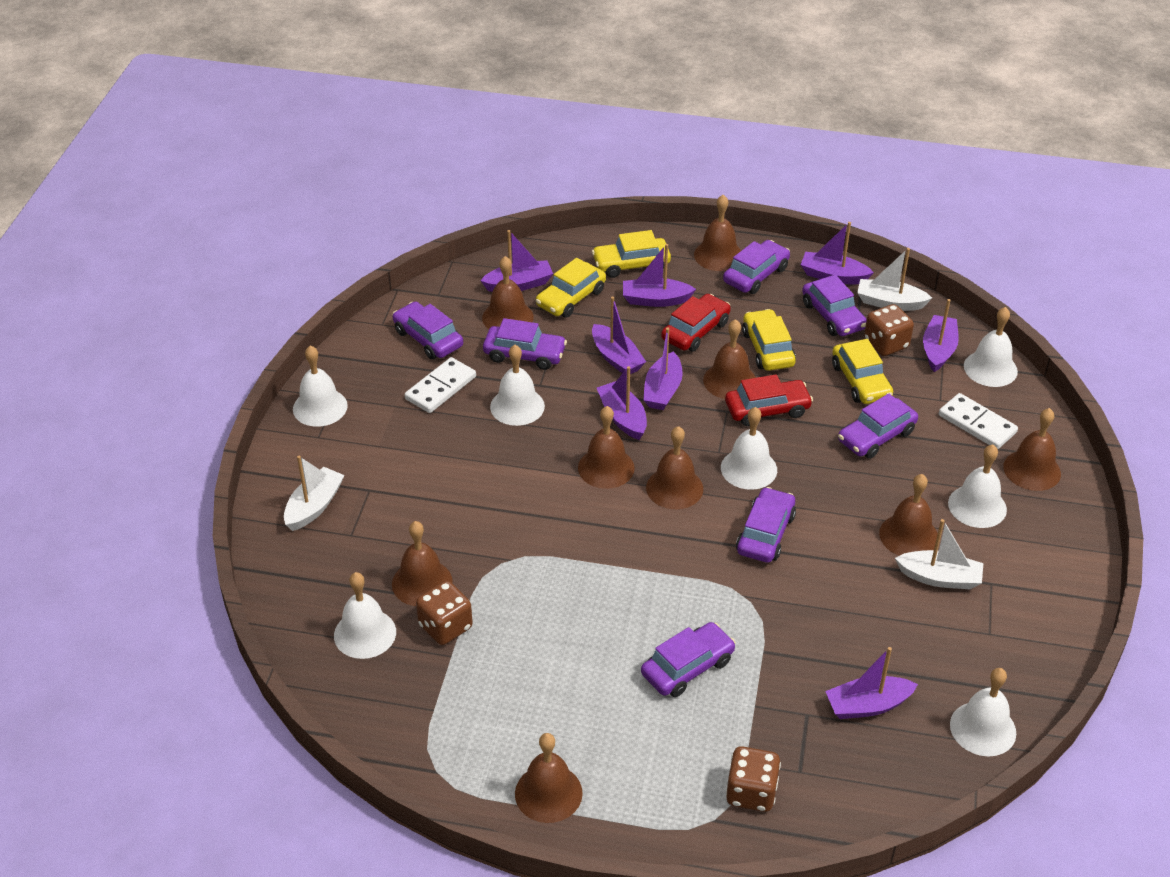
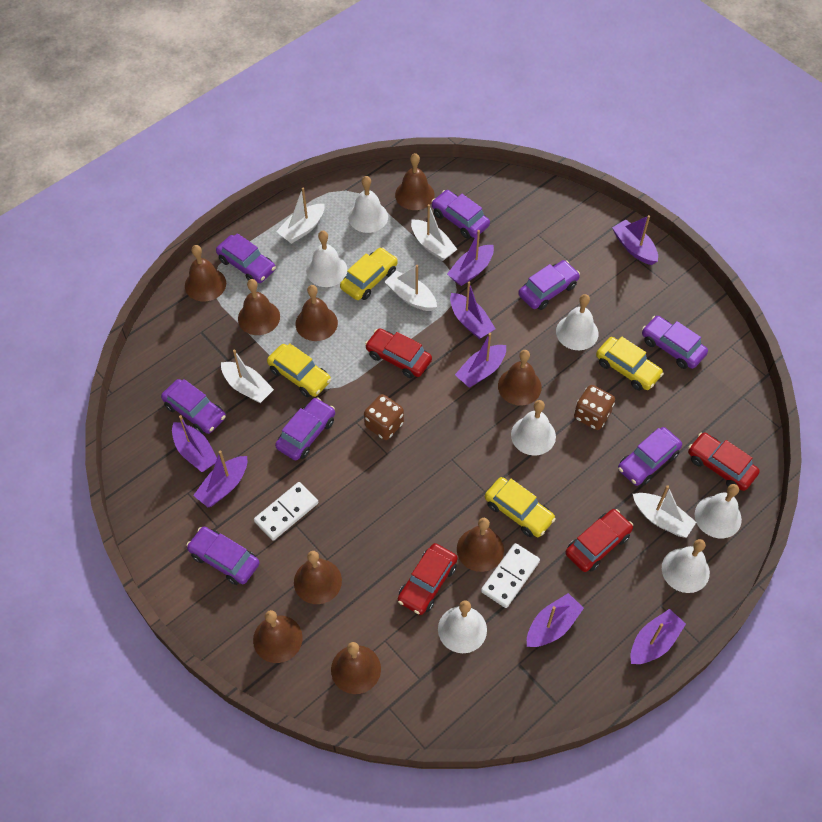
brown dice: 3 -> 2
purple car: 7 -> 8
red car: 2 -> 4
white boat: 3 -> 5

